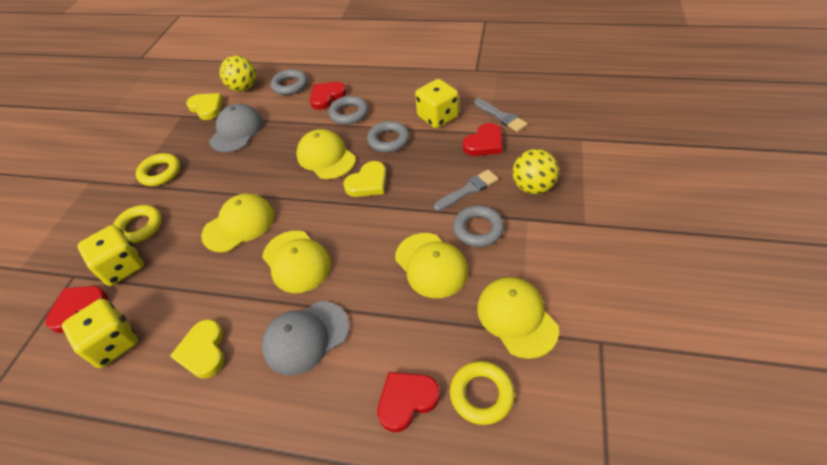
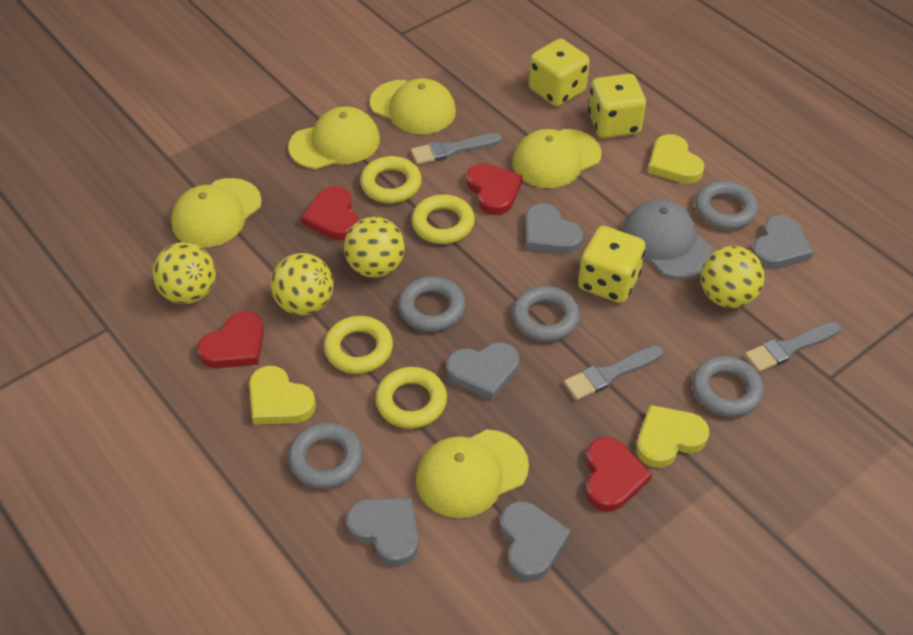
grey brush: 2 -> 3
grey cap: 2 -> 1
grey heart: 0 -> 5
grey ring: 4 -> 5
yellow ball: 2 -> 4
yellow ring: 3 -> 4

